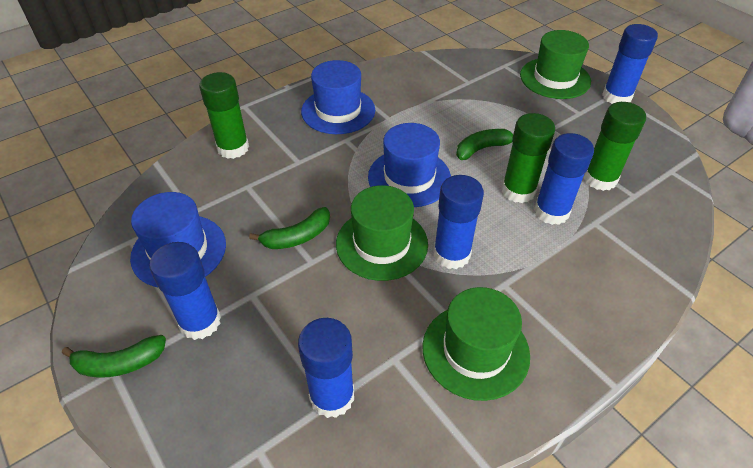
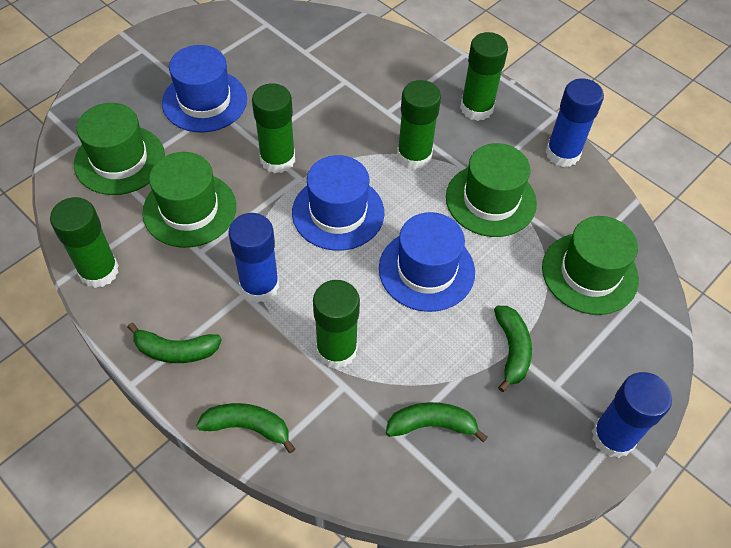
blue glue stick: 5 -> 3
green banana: 3 -> 4
green glue stick: 3 -> 5
green hat: 3 -> 4

